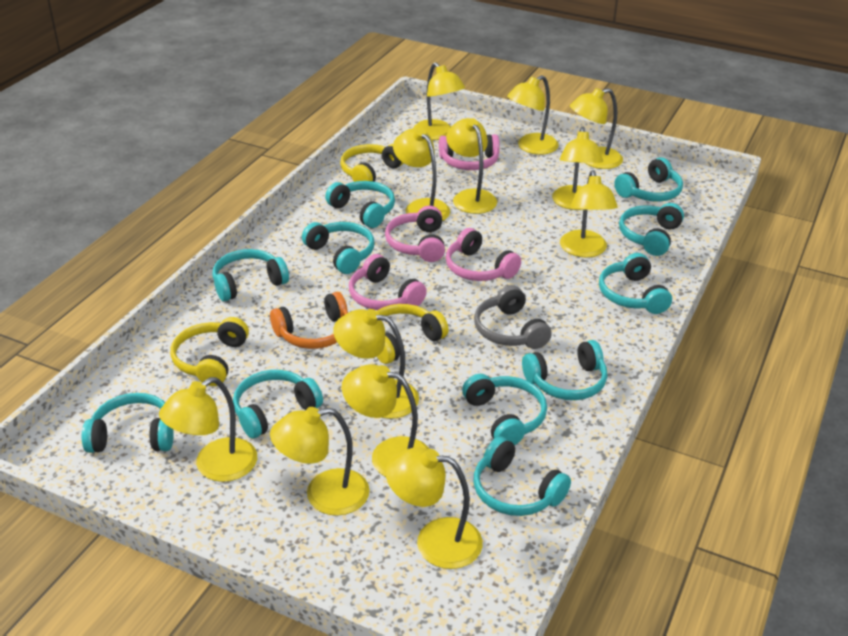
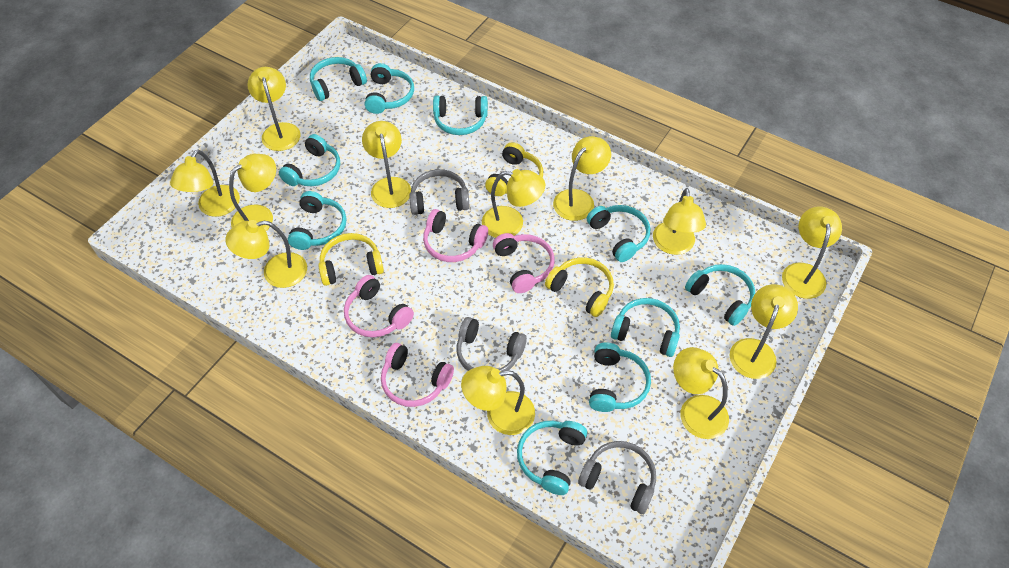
grey headphones: 1 -> 3
orange headphones: 1 -> 0
turquoise headphones: 11 -> 10

